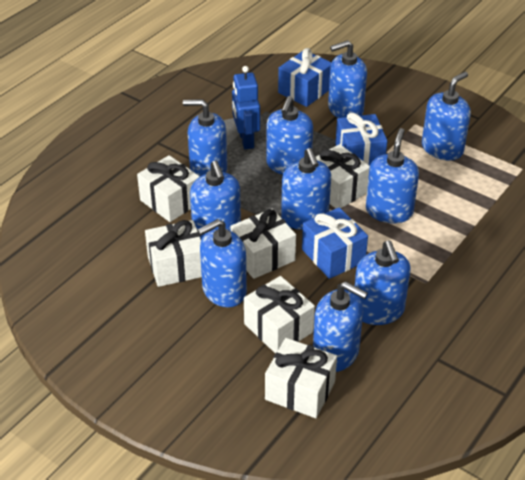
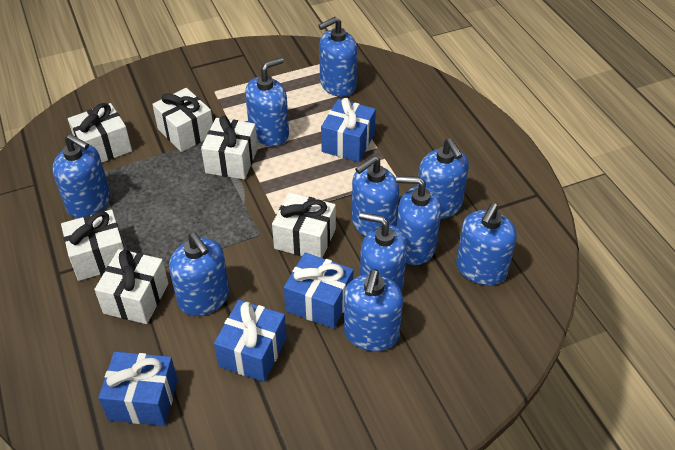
blue gift: 3 -> 4
blue robot: 1 -> 0

